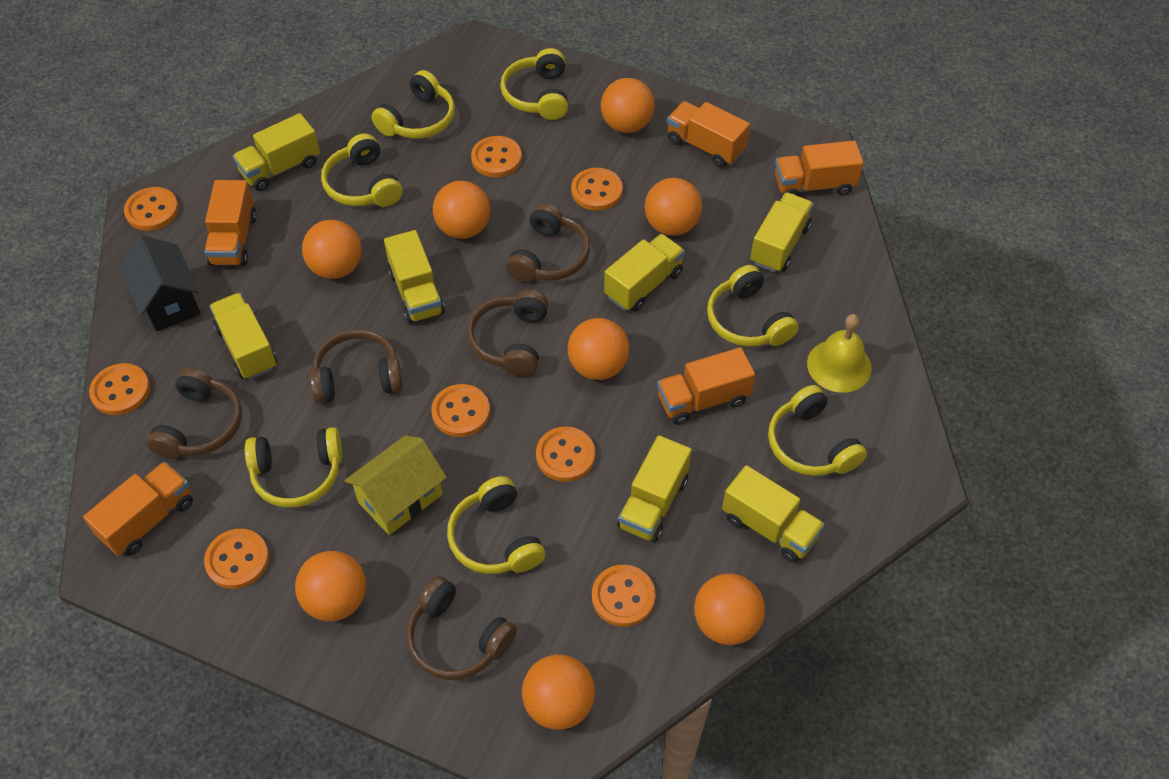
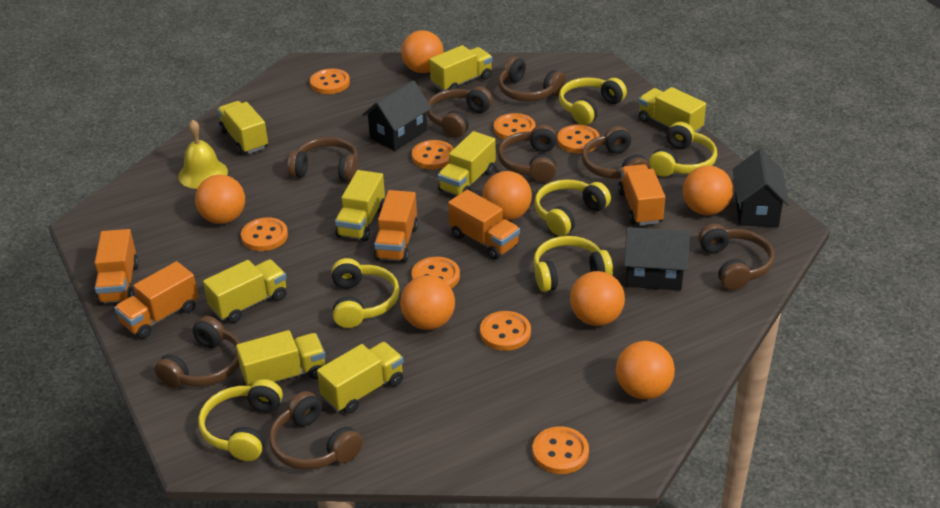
black house: 1 -> 3
brown headphones: 5 -> 8
orange ball: 8 -> 7
yellow headphones: 7 -> 6
yellow house: 1 -> 0
yellow truck: 7 -> 8

